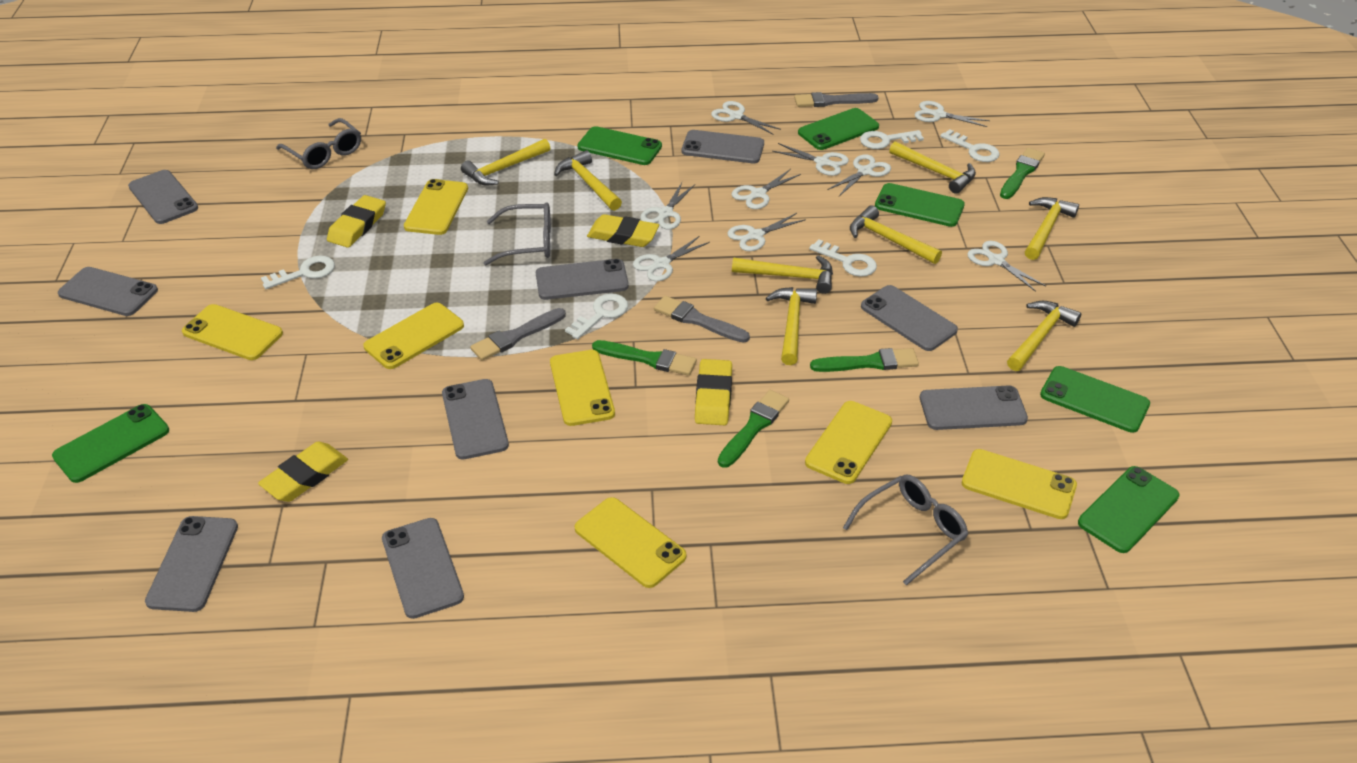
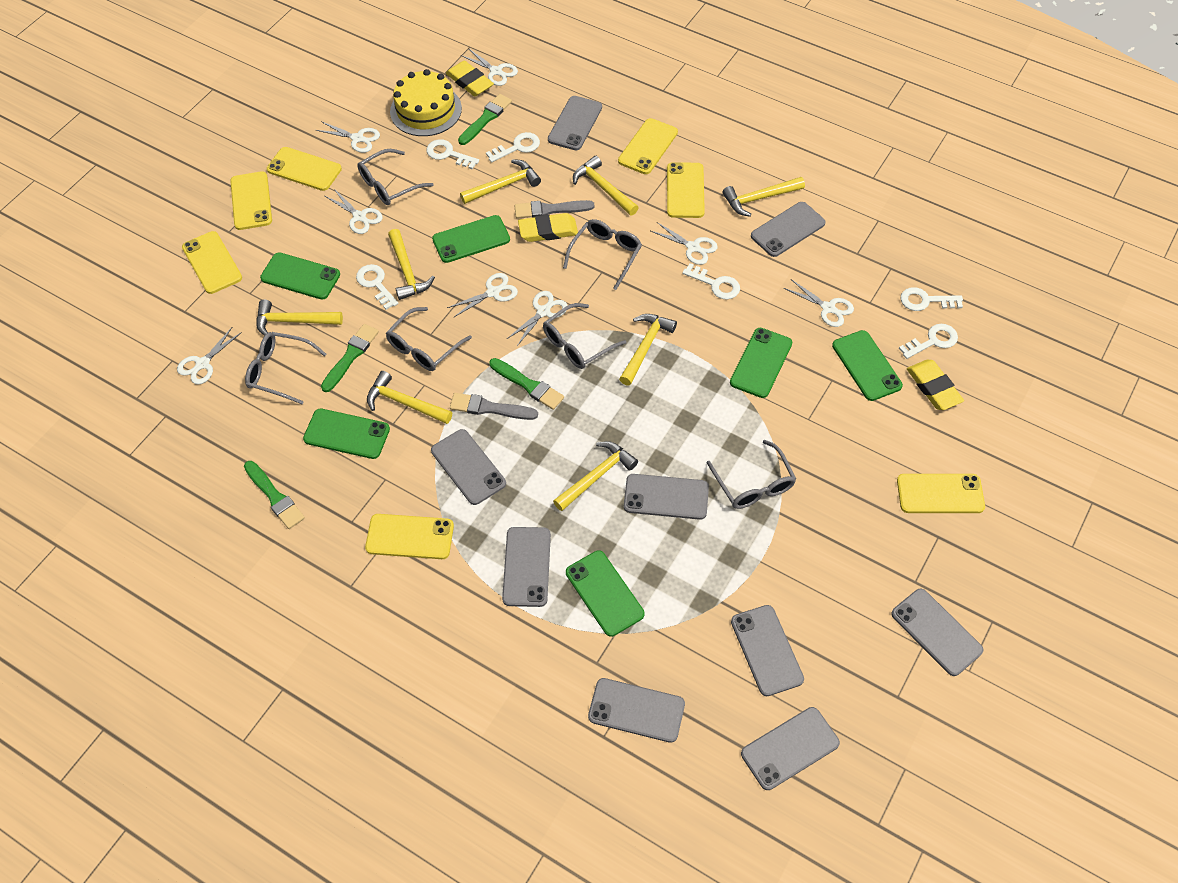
grey brush: 3 -> 2
grey glasses: 3 -> 6
white key: 5 -> 6
white scissors: 9 -> 8
yellow cake: 0 -> 1
yellow eraser: 4 -> 3

